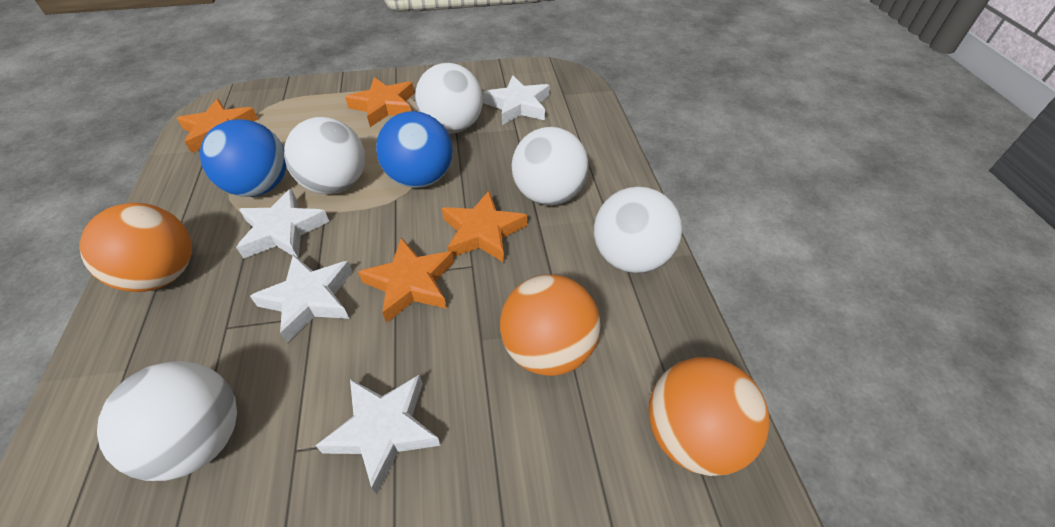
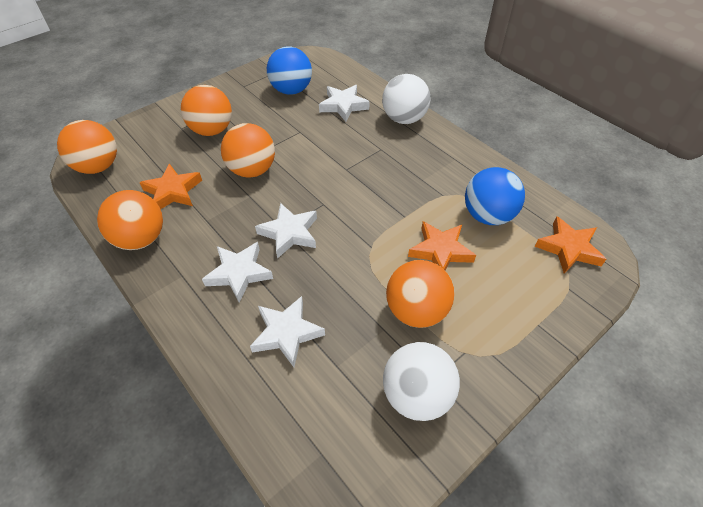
orange ball: 3 -> 5
orange star: 4 -> 3
white ball: 5 -> 2

